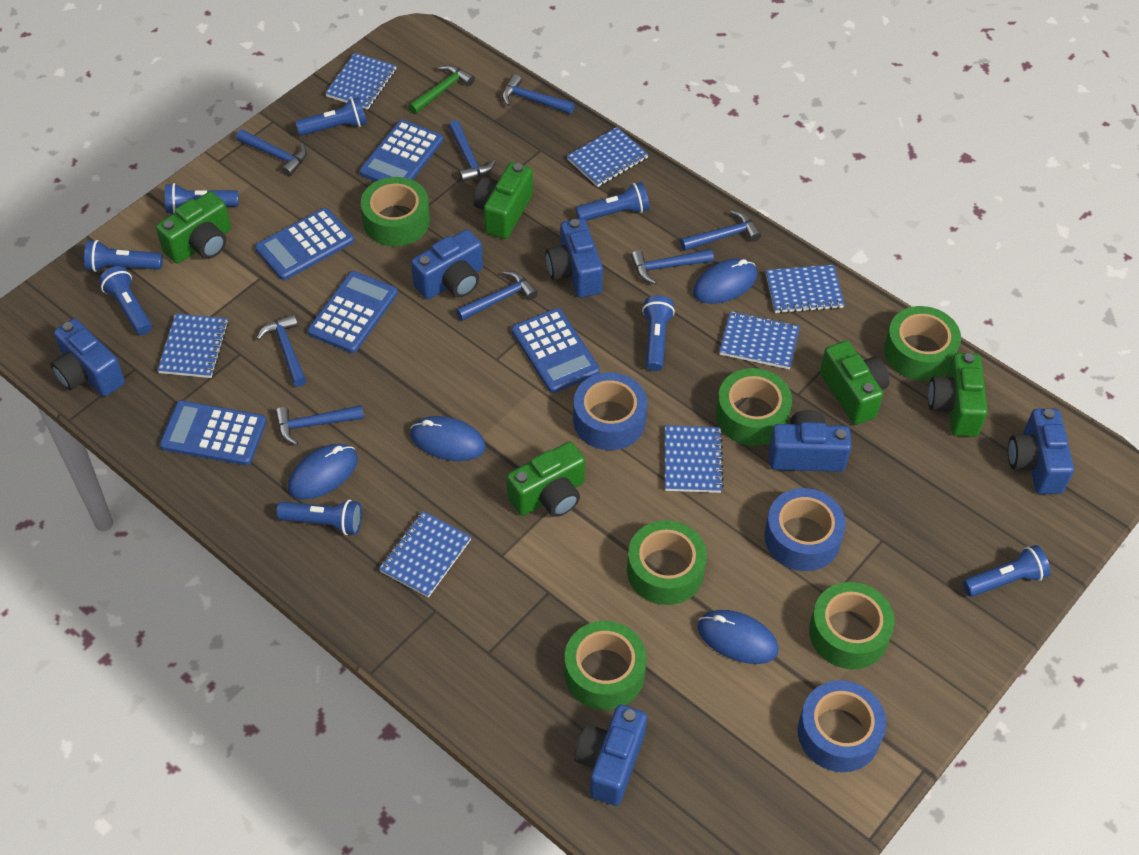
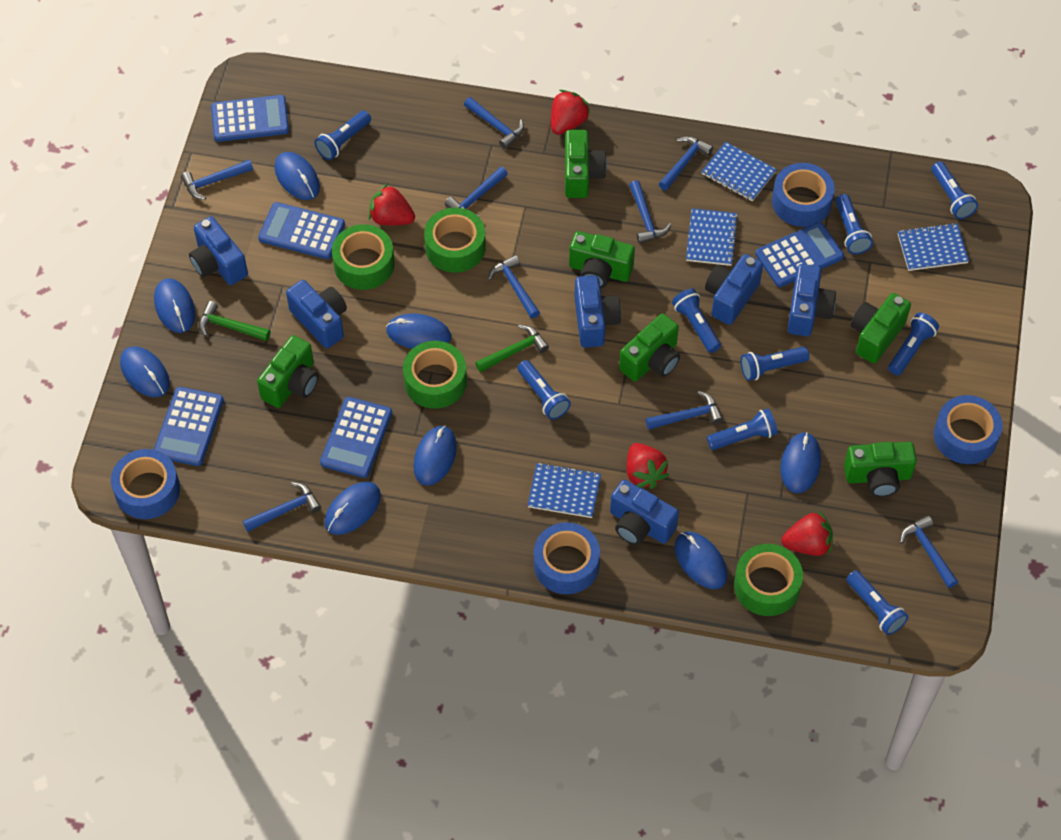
blue flashlight: 8 -> 9
blue hammer: 8 -> 9
blue mouse: 4 -> 8
blue notebook: 7 -> 4
blue tape: 3 -> 4
green camera: 5 -> 6
green hammer: 1 -> 2
green tape: 6 -> 4
red strawberry: 0 -> 4

